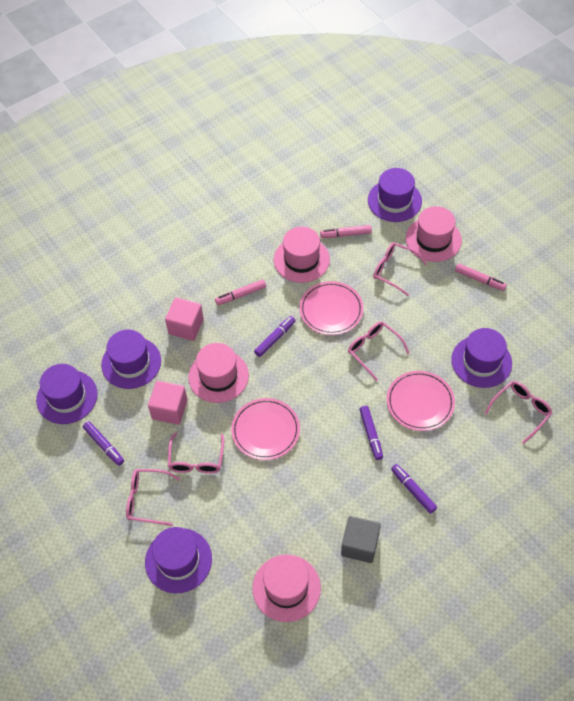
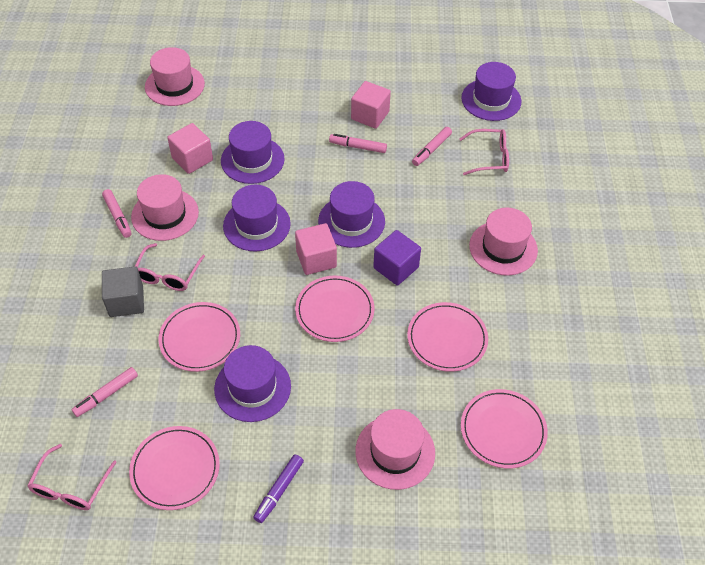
pink cube: 2 -> 3
pink glasses: 5 -> 3
pink marker: 3 -> 4
pink plate: 3 -> 5
purple cube: 0 -> 1
purple marker: 4 -> 1

